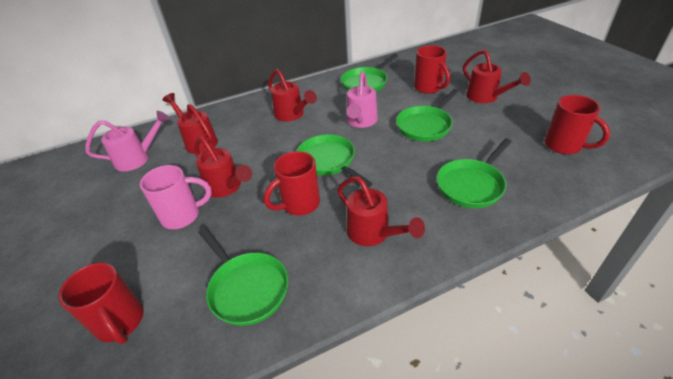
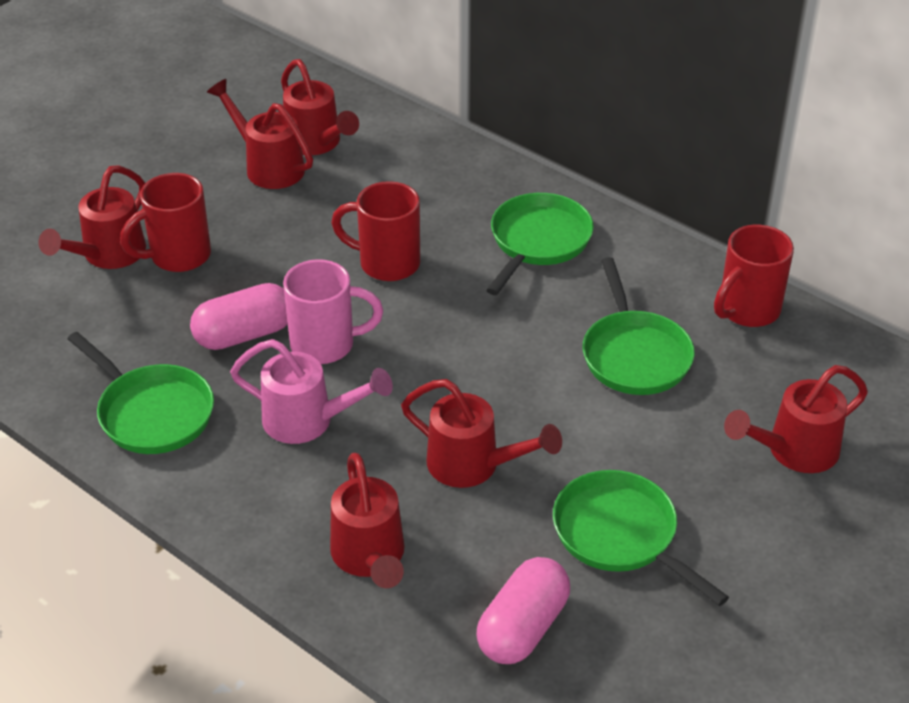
green pan: 5 -> 4
pink capsule: 0 -> 2
pink watering can: 2 -> 1
red mug: 4 -> 3
red watering can: 5 -> 6

